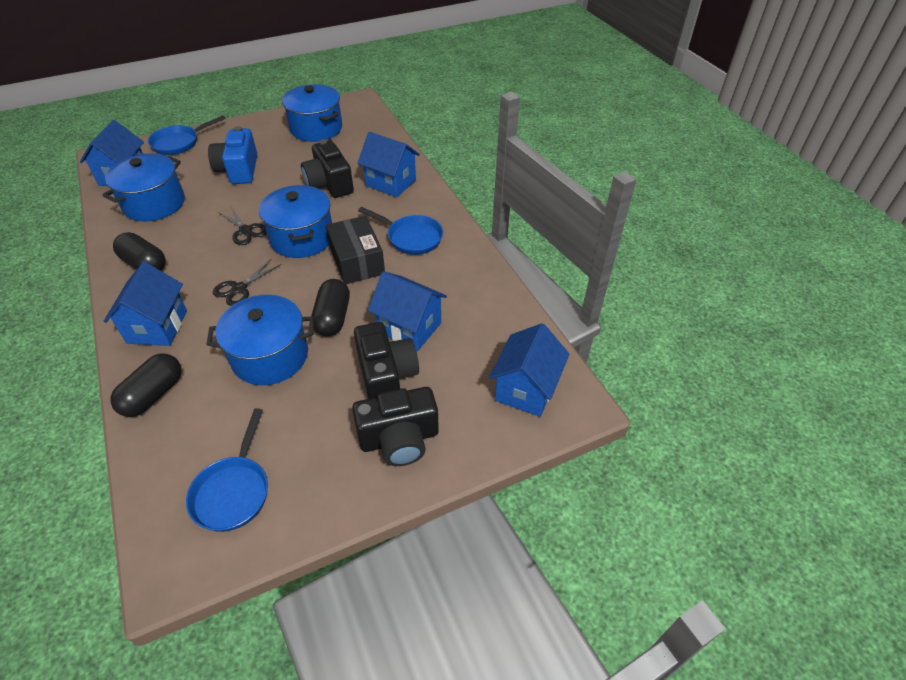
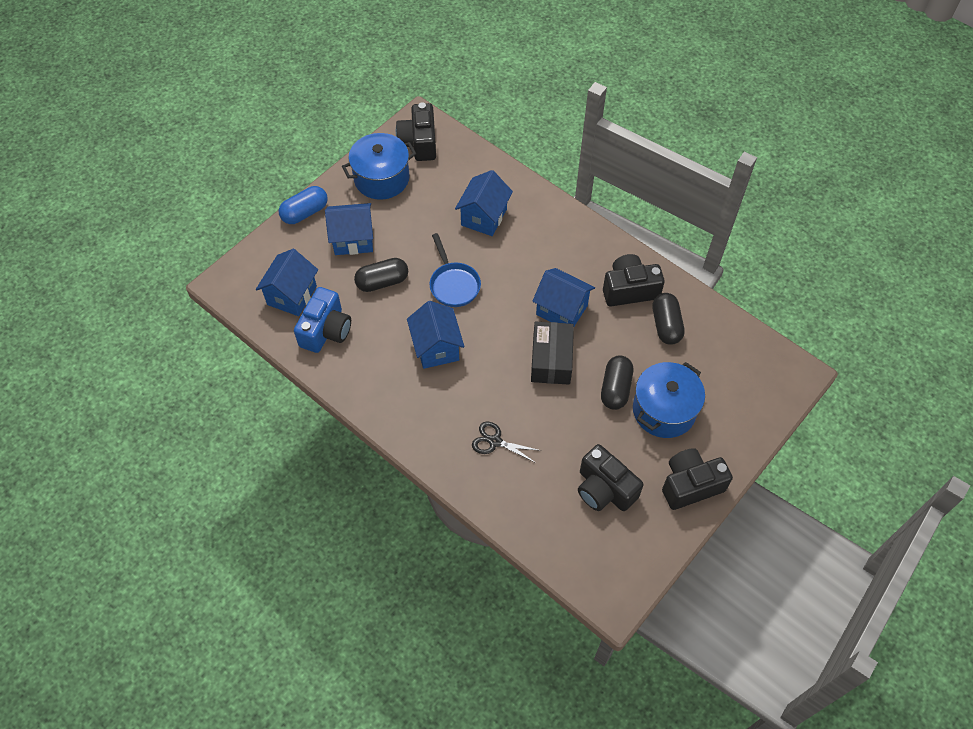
black camera: 3 -> 4
black scissors: 2 -> 1
blue capsule: 0 -> 1
blue pan: 3 -> 1
blue pot: 4 -> 2

